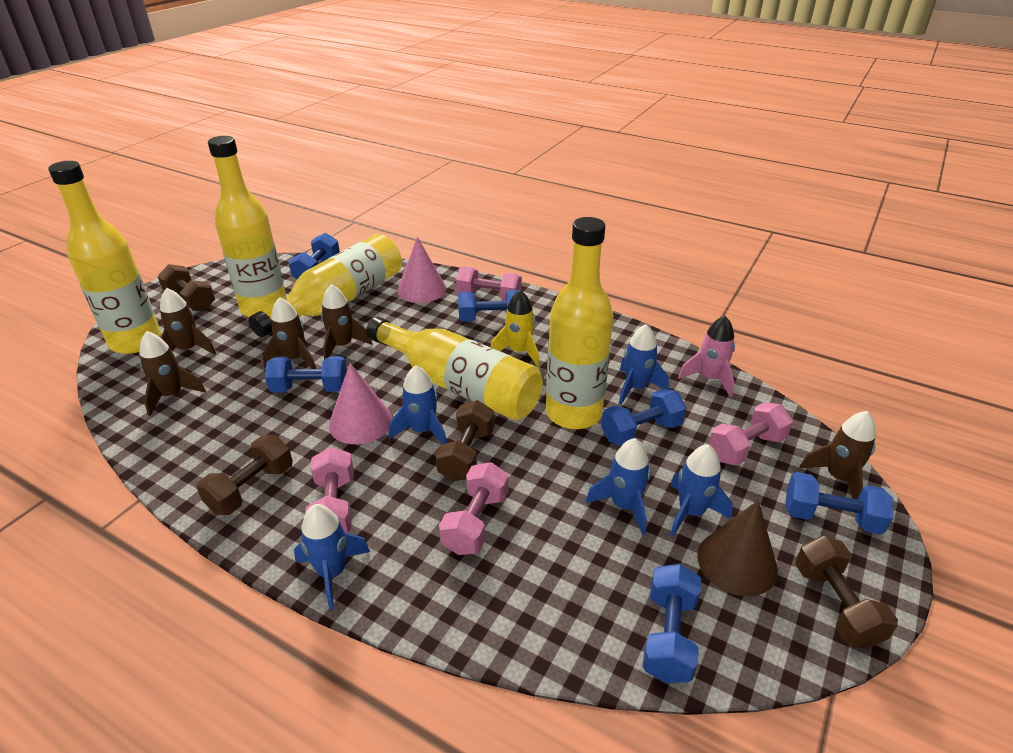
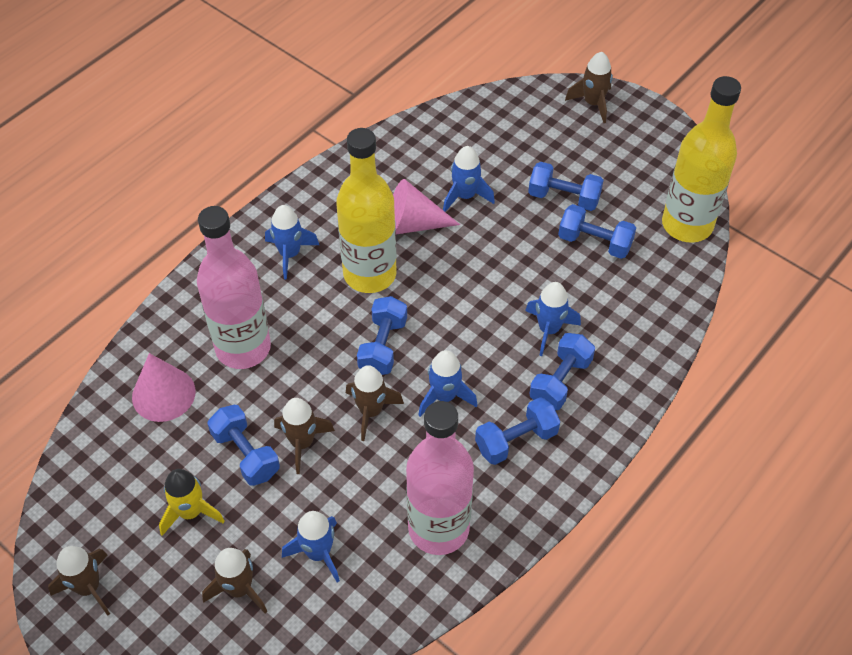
brown cone: 1 -> 0
brown dumbbell: 4 -> 0
pink bottle: 0 -> 2
pink dumbbell: 4 -> 0
pink rocket: 1 -> 0
yellow bottle: 5 -> 2

